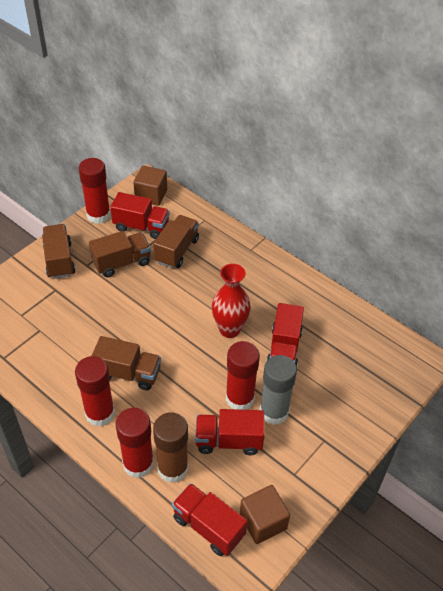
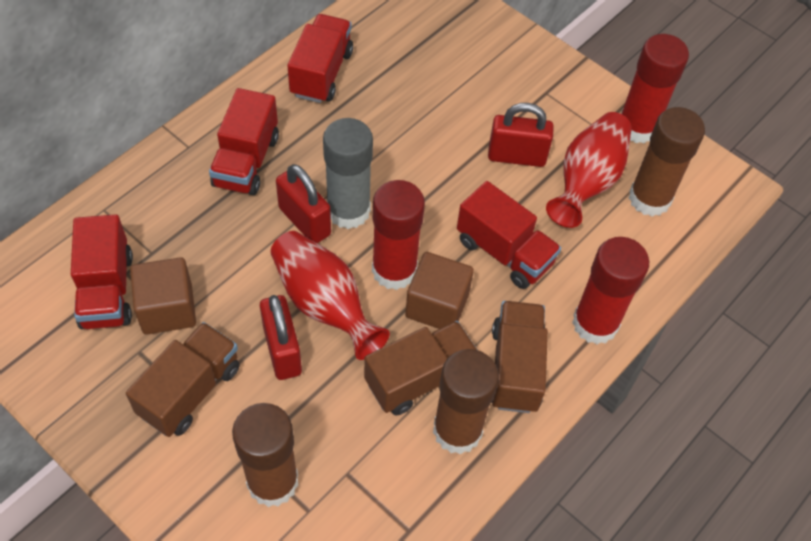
brown glue stick: 1 -> 3
brown truck: 4 -> 3
red glue stick: 4 -> 3
red padlock: 0 -> 3
red vase: 1 -> 2

